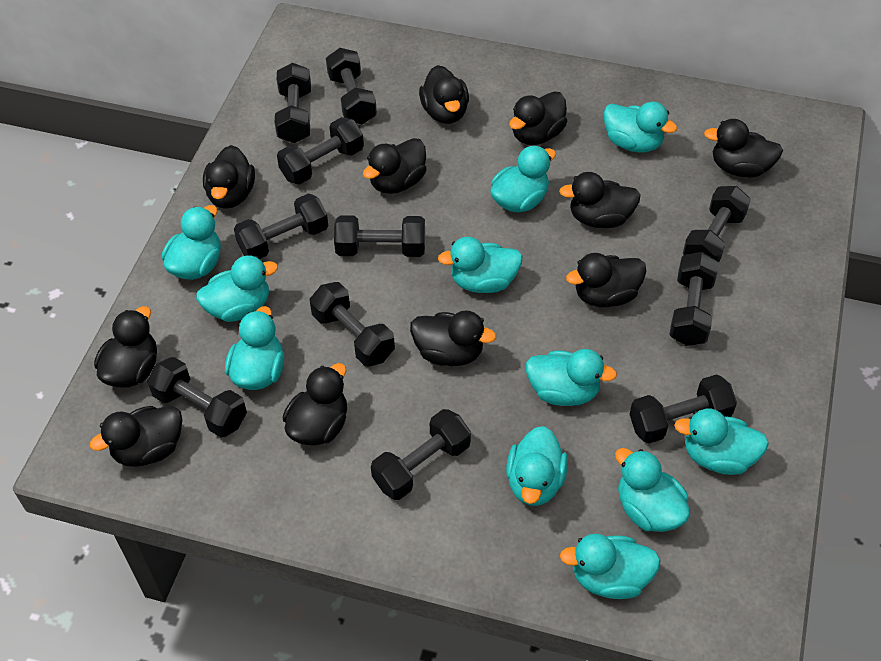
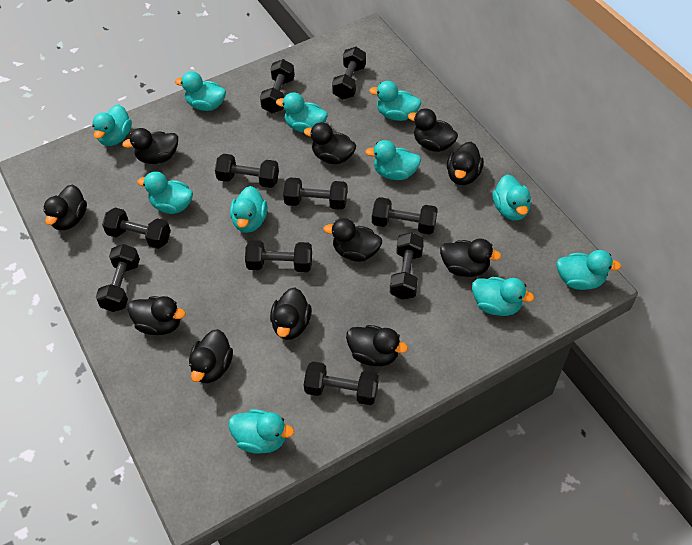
black dumbbell: 11 -> 10

